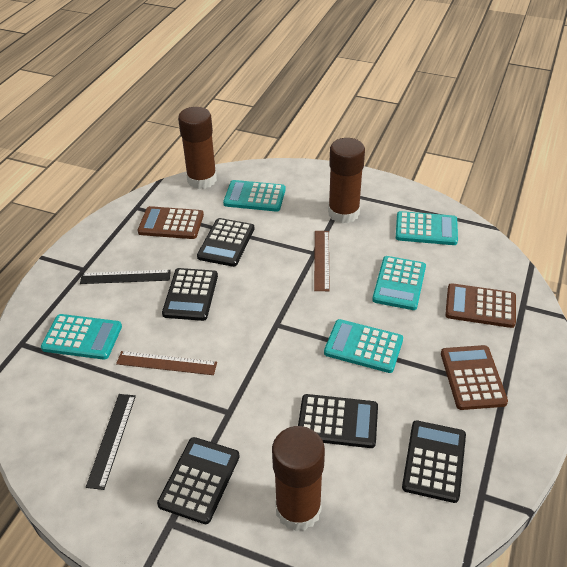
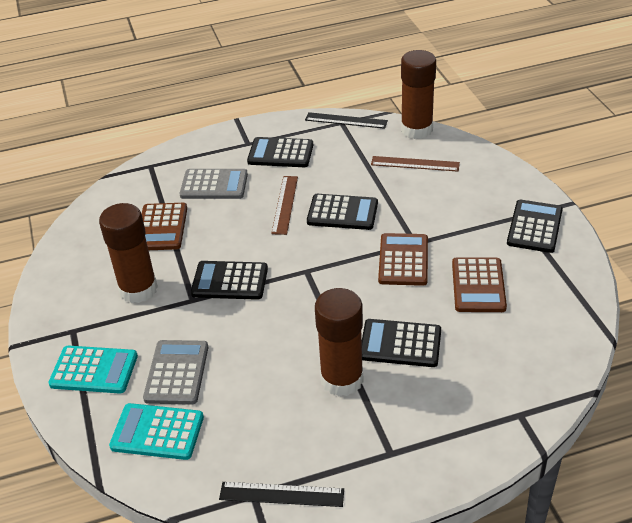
grey calculator: 0 -> 2
turquoise calculator: 5 -> 2

